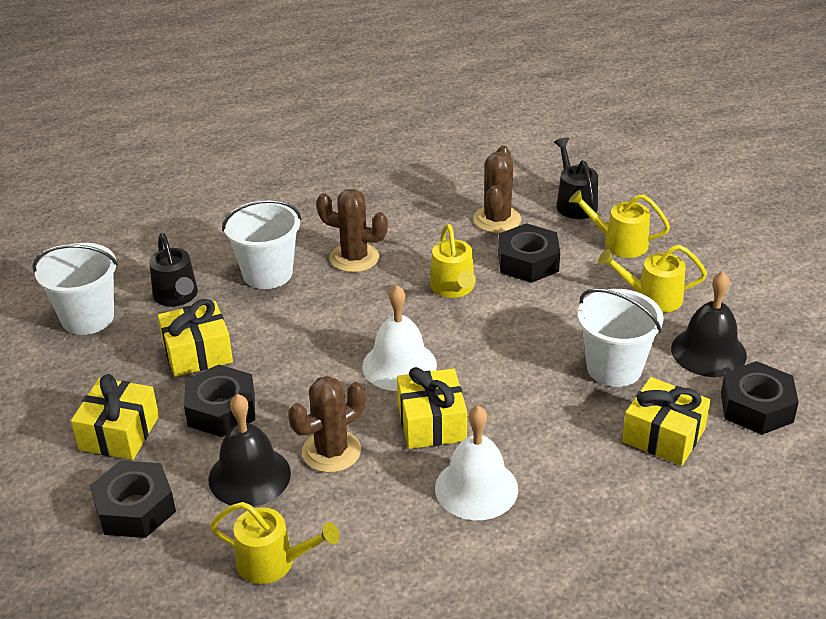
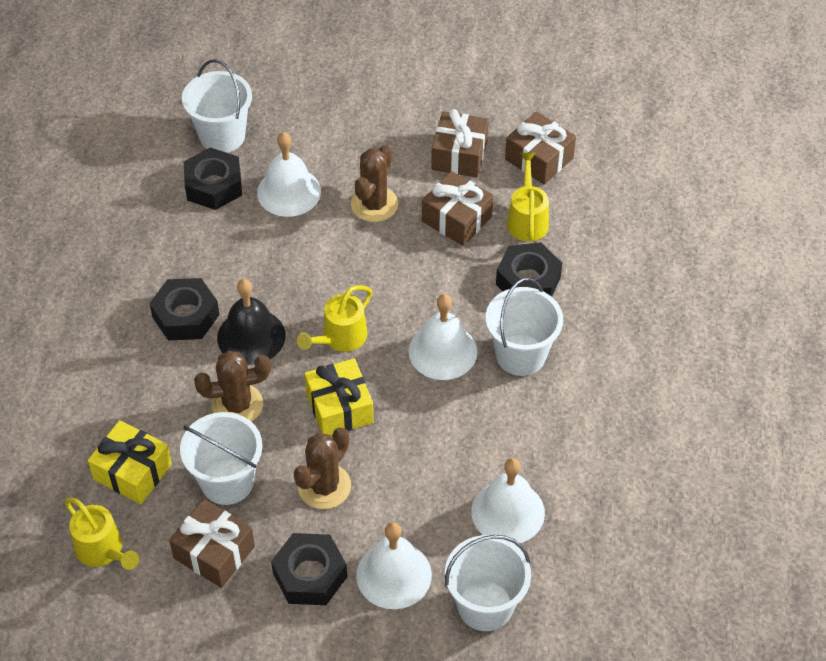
black bell: 2 -> 1
black watering can: 2 -> 0
brown gift: 0 -> 4
white bell: 2 -> 4
white bucket: 3 -> 4
yellow gift: 4 -> 2
yellow watering can: 4 -> 3

